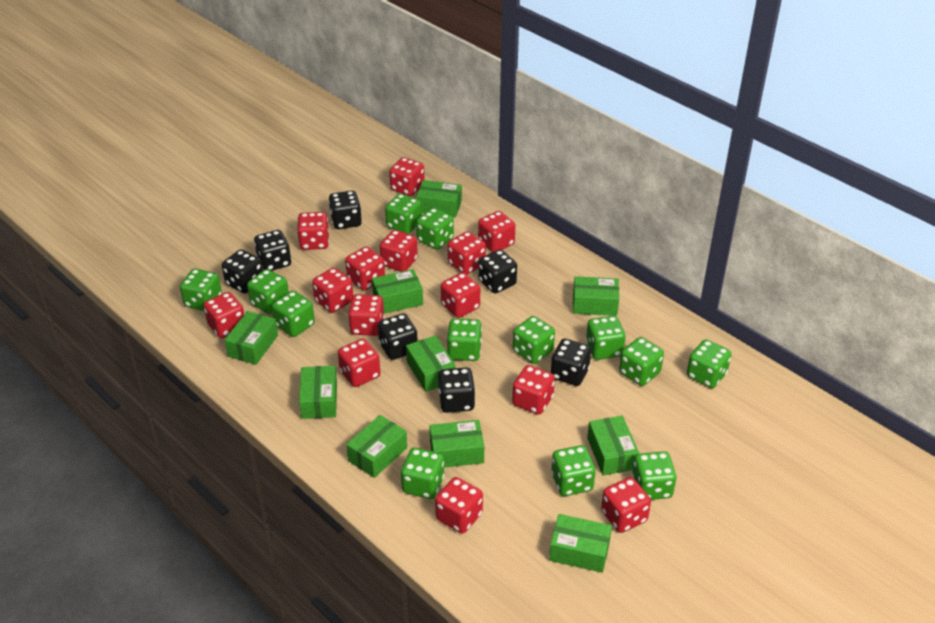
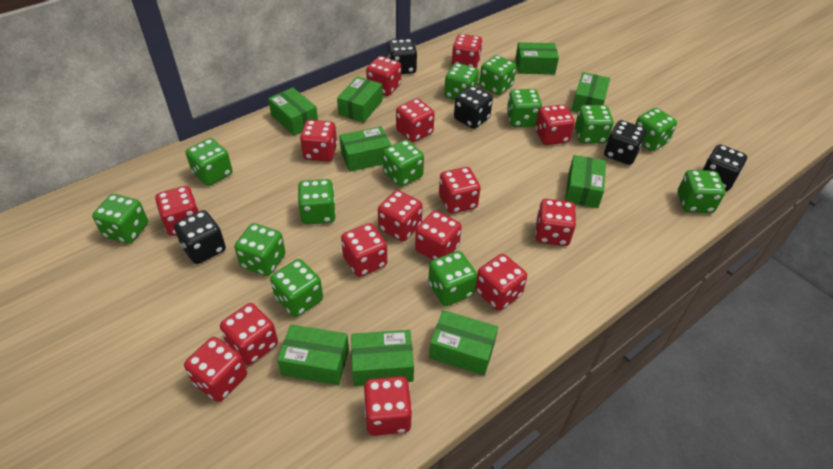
black dice: 7 -> 5
green box: 10 -> 9
red dice: 14 -> 15

